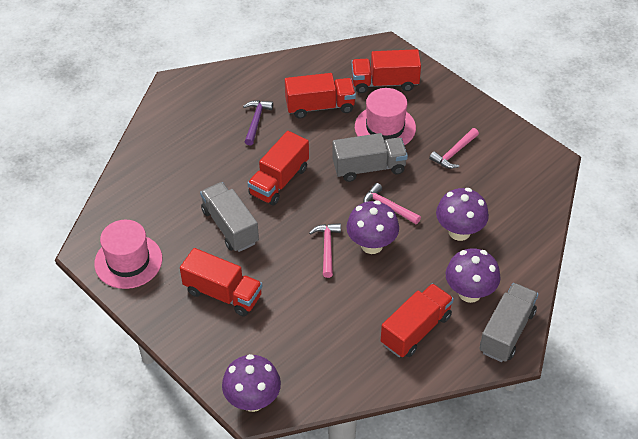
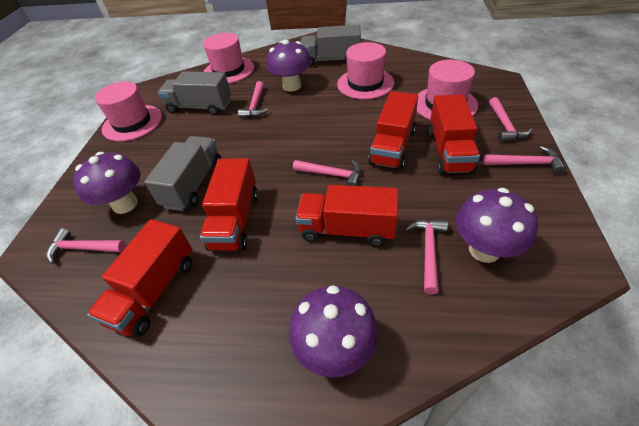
pink hammer: 3 -> 6
pink hat: 2 -> 4
purple hammer: 1 -> 0

